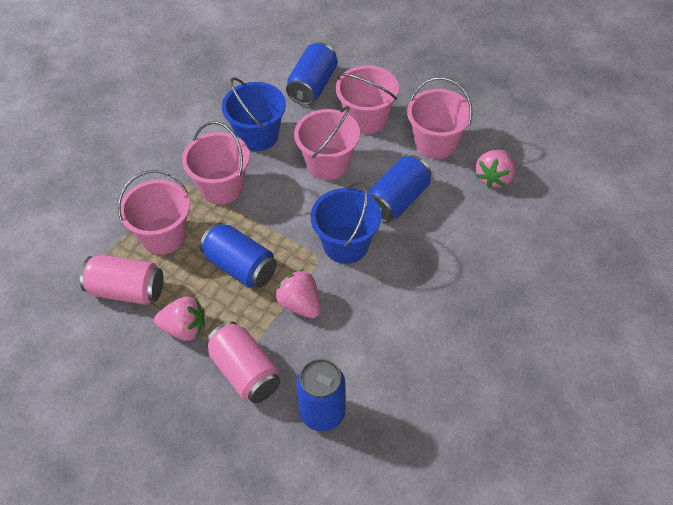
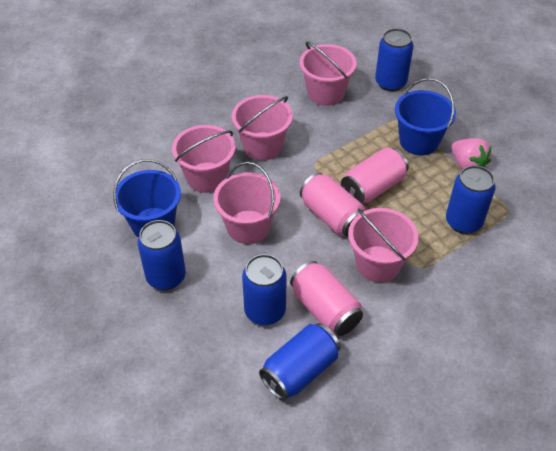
blue can: 4 -> 5
pink can: 2 -> 3
pink strawberry: 3 -> 1

